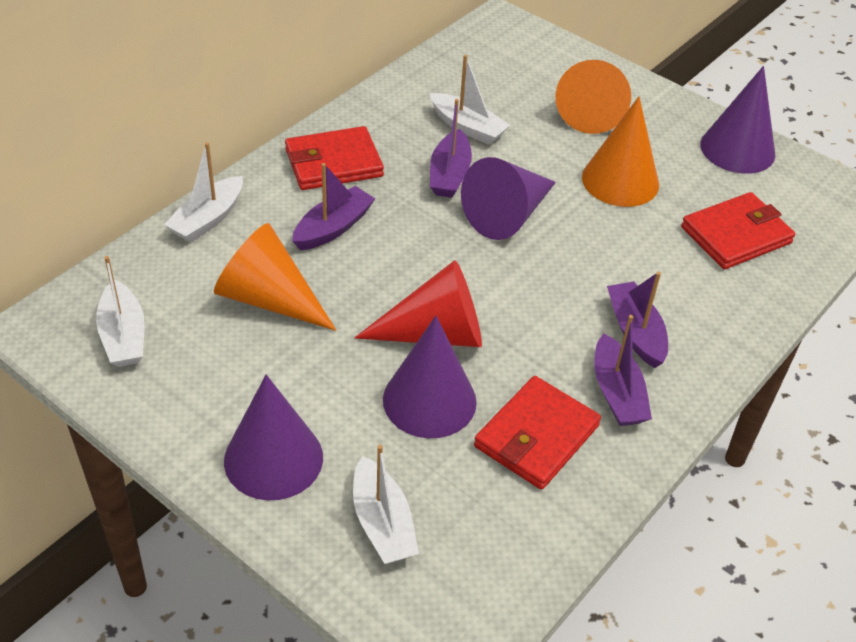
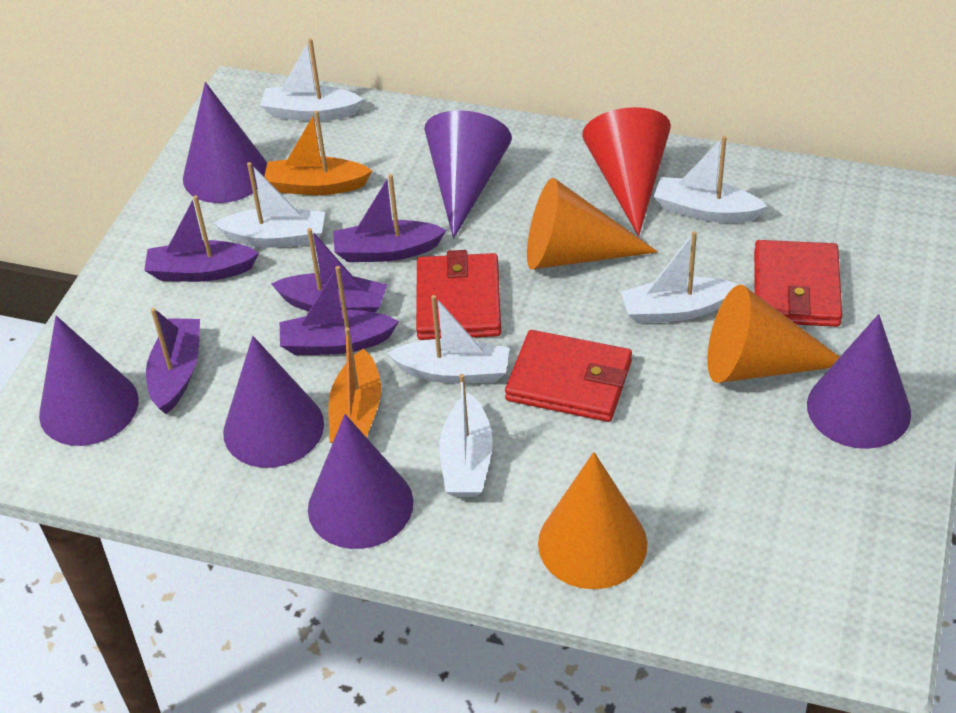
orange boat: 0 -> 2
purple boat: 4 -> 5
purple cone: 4 -> 6
white boat: 4 -> 6

